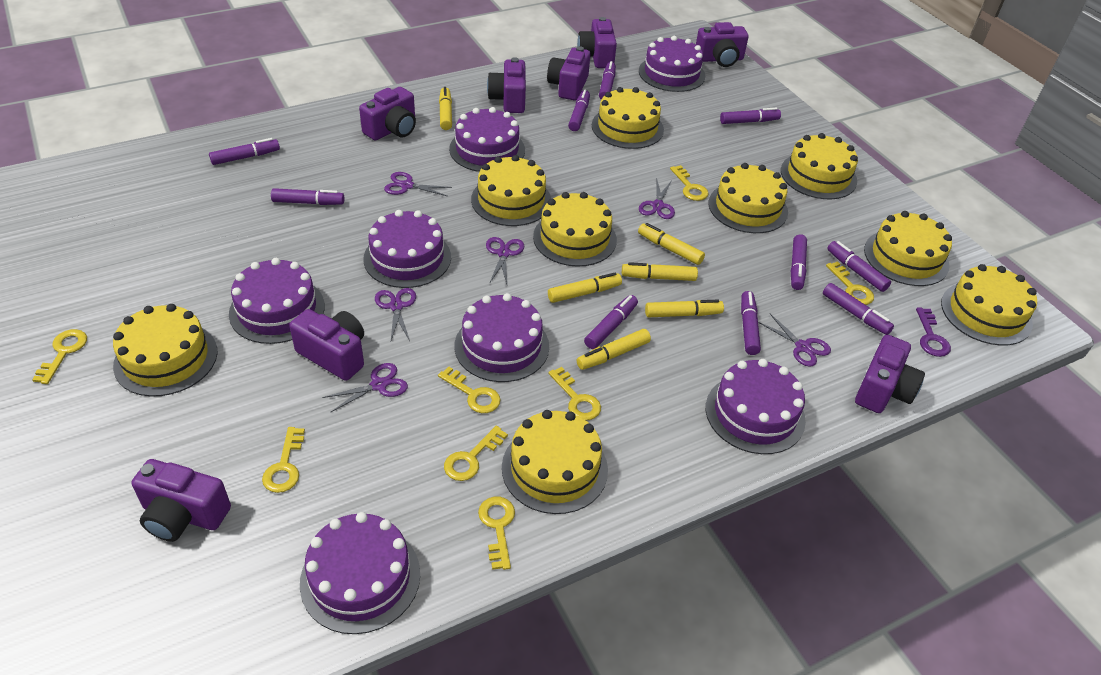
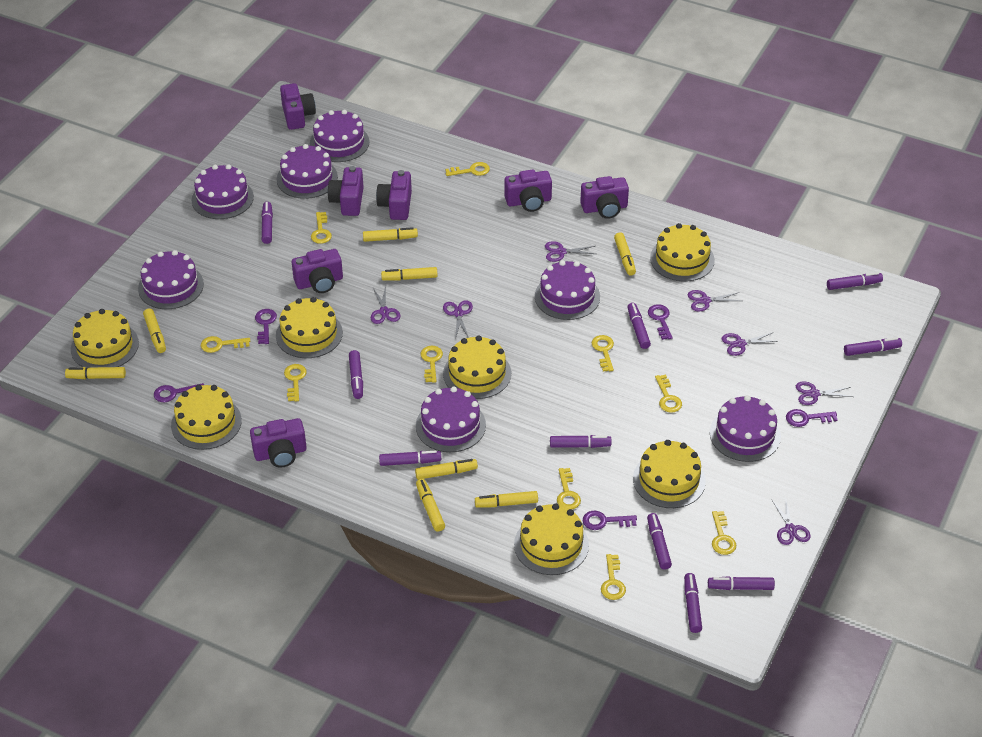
purple camera: 8 -> 7
purple key: 1 -> 5
purple scissors: 6 -> 7
yellow cake: 9 -> 7
yellow key: 8 -> 10
yellow marker: 6 -> 8

